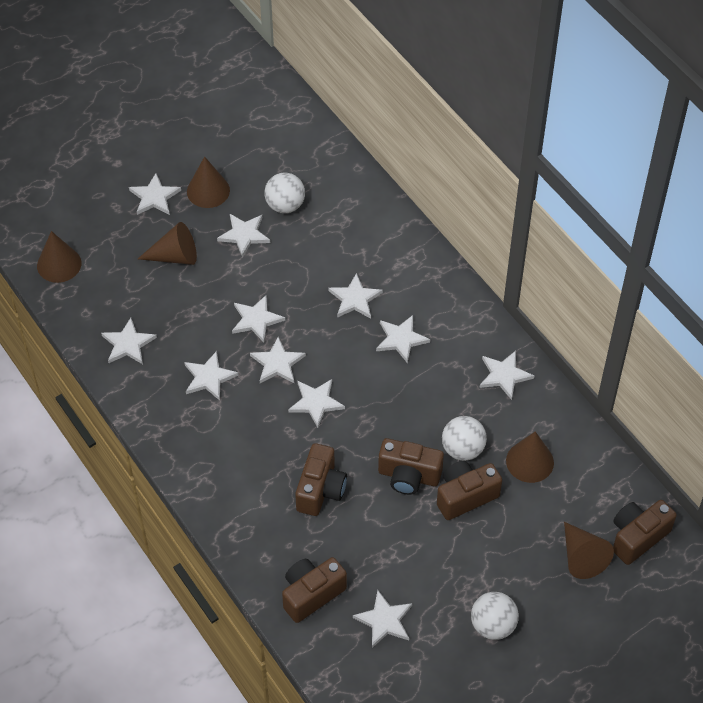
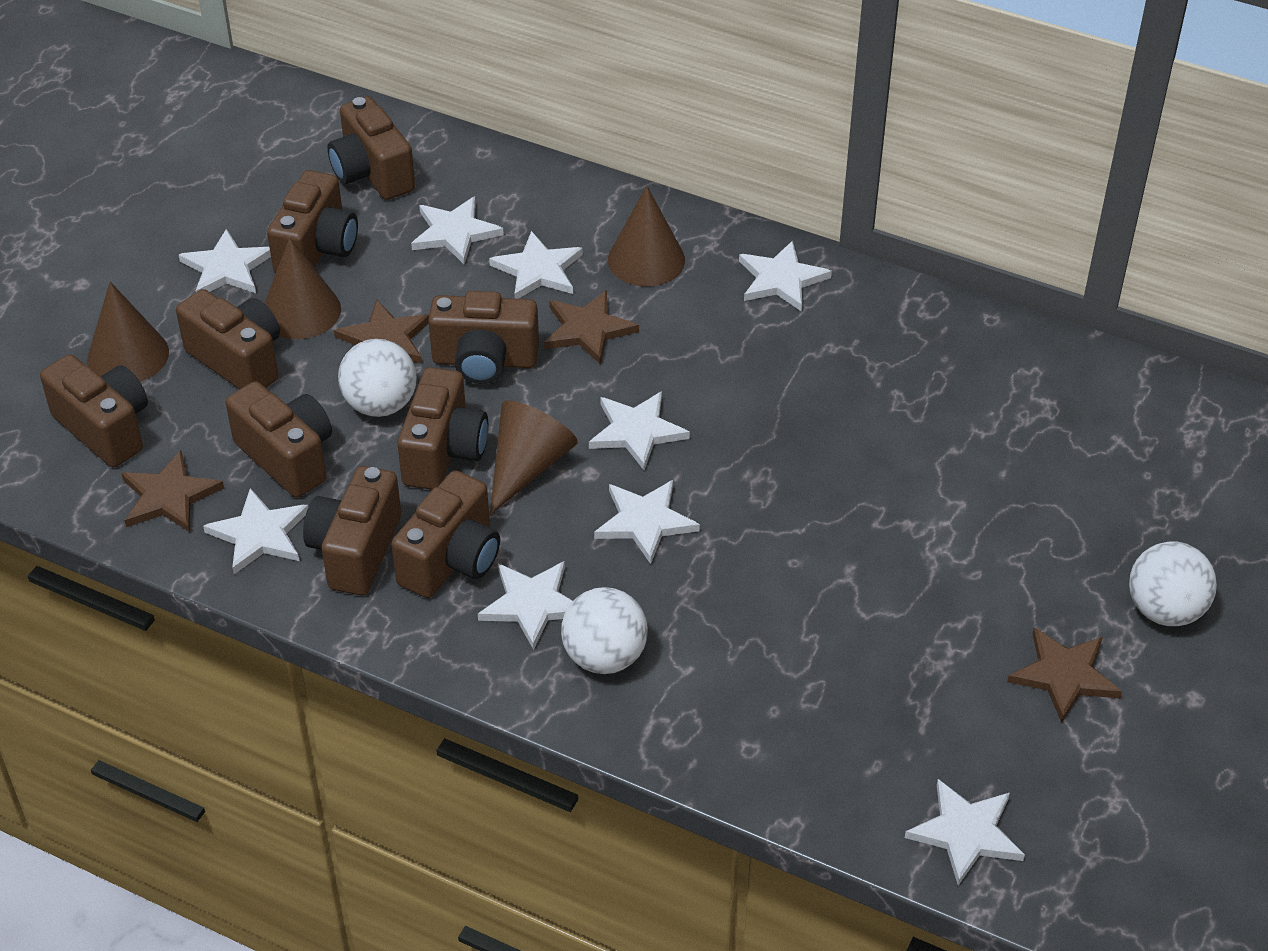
brown camera: 5 -> 9
brown cone: 5 -> 4
brown star: 0 -> 4
white star: 11 -> 9

